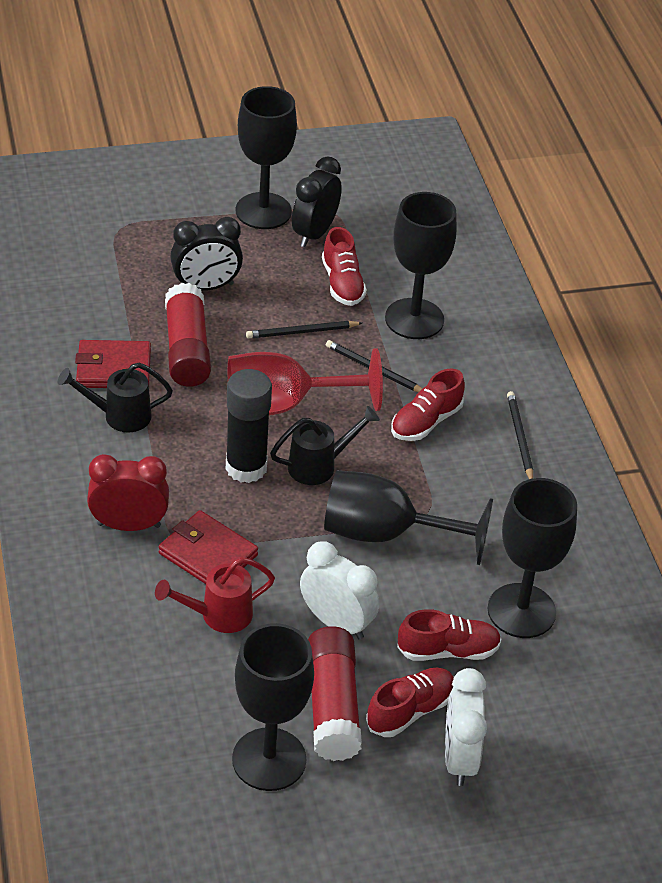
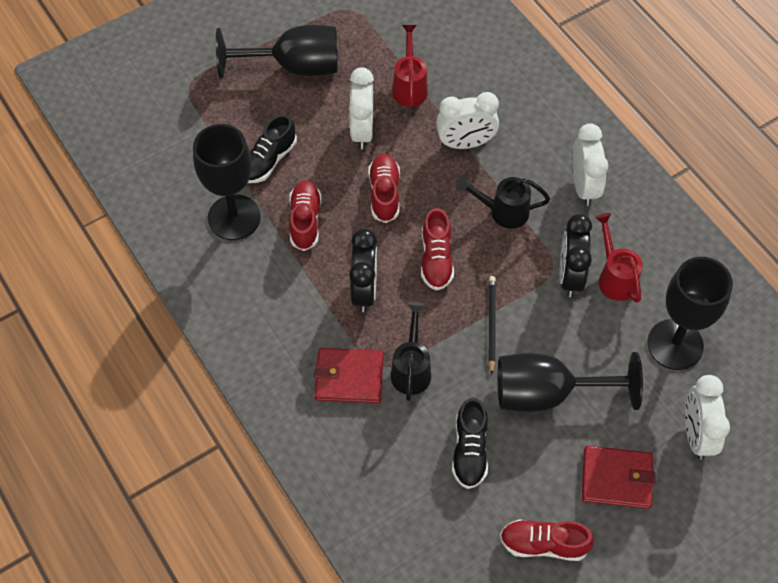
black glue stick: 1 -> 0
black goblet: 5 -> 4
black pencil: 3 -> 1
black shoe: 0 -> 2
red clock: 1 -> 0
red glue stick: 2 -> 0
red goblet: 1 -> 0
red watering can: 1 -> 2
white clock: 2 -> 4

